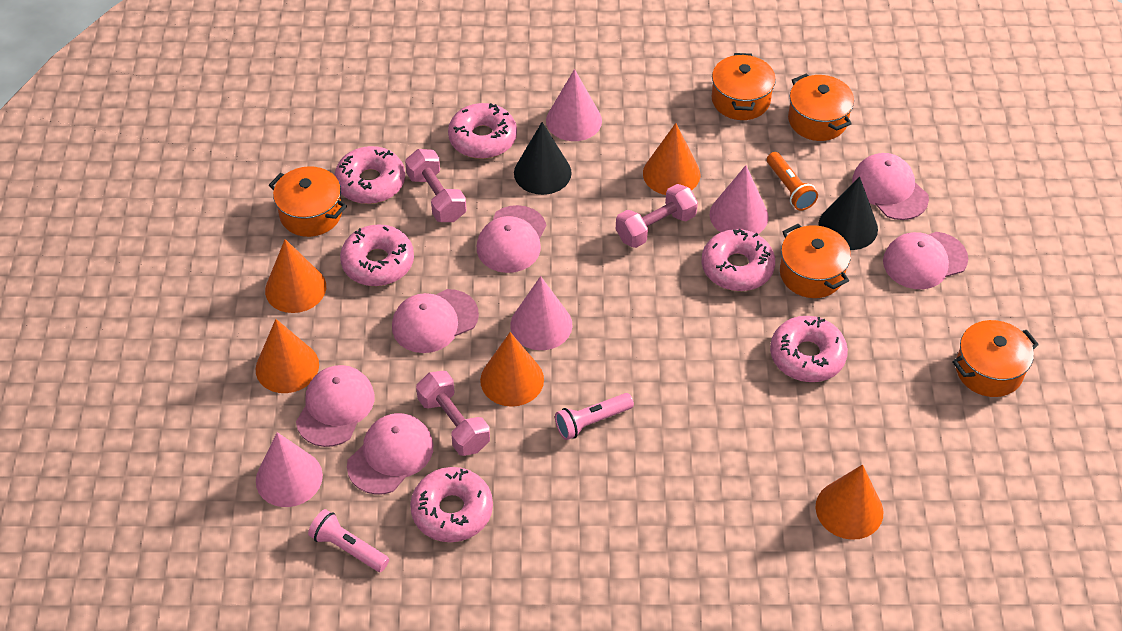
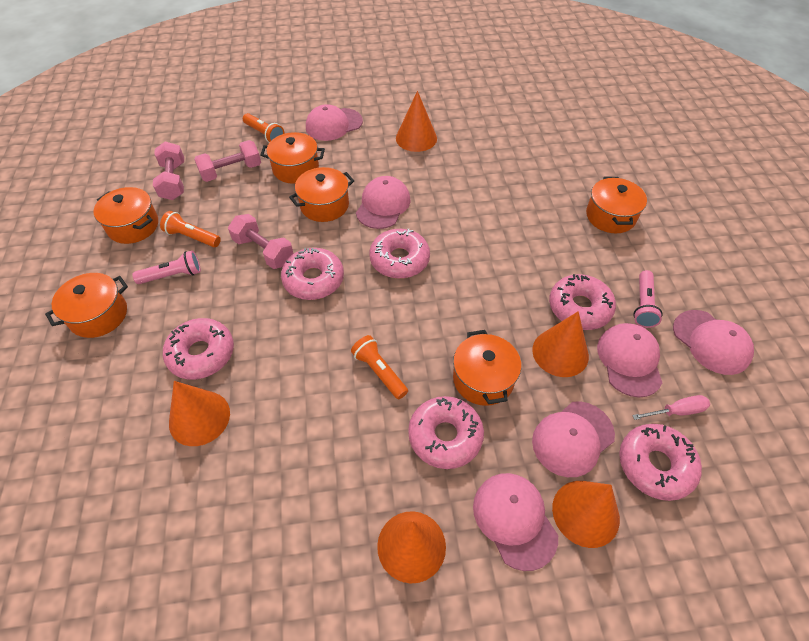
black cone: 2 -> 0
orange flashlight: 1 -> 3
orange pot: 5 -> 6
pink cone: 4 -> 0
pink screwdriver: 0 -> 1

